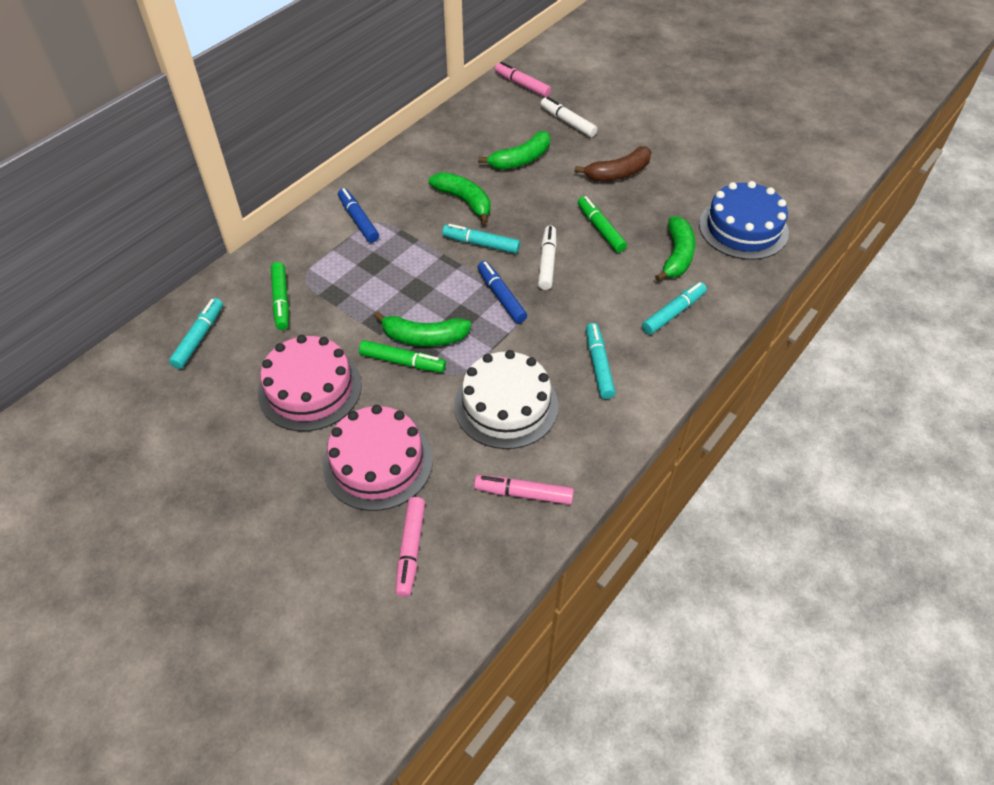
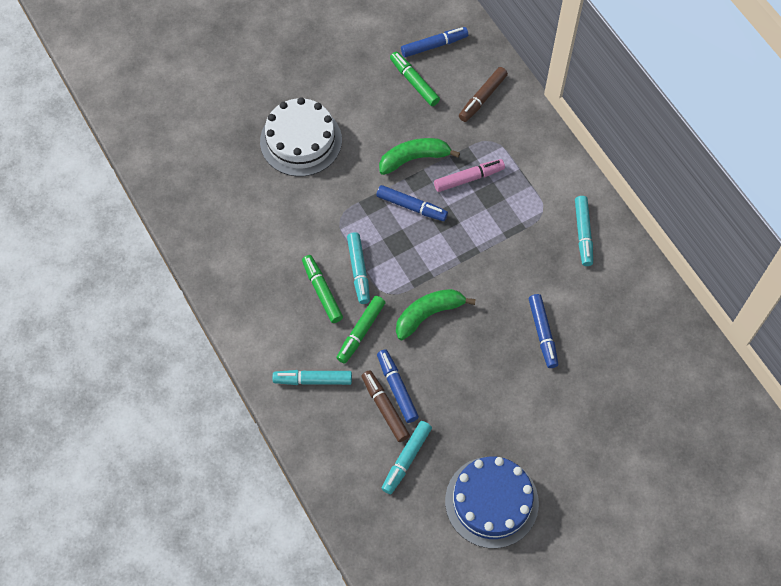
blue marker: 2 -> 4
brown banana: 1 -> 0
brown marker: 0 -> 2
green banana: 4 -> 2
pink cake: 2 -> 0
pink marker: 3 -> 1
white marker: 2 -> 0

